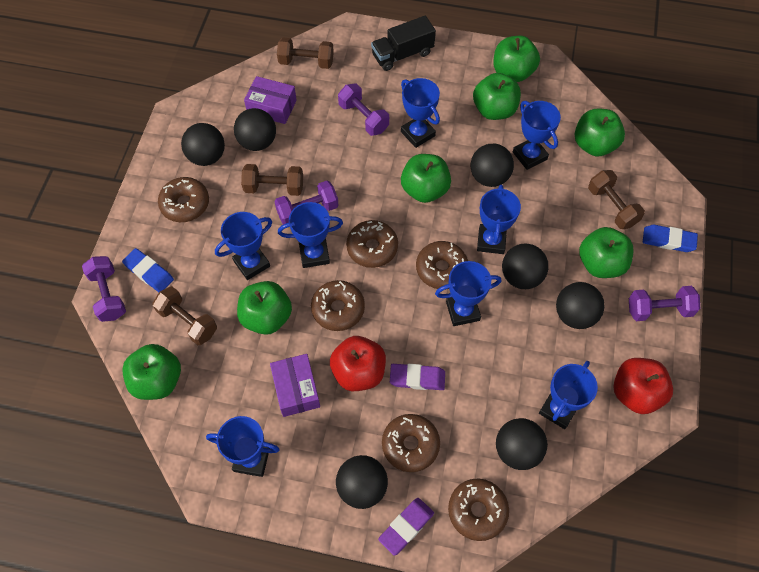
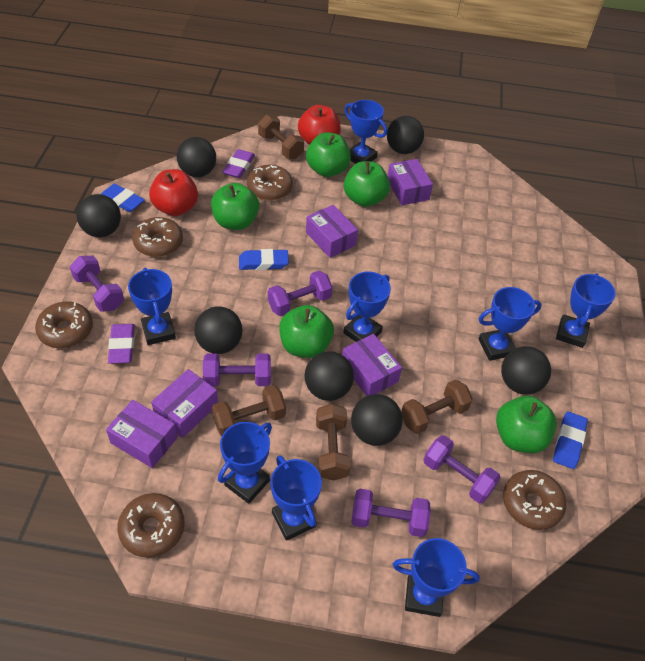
black truck: 1 -> 0
blue eraser: 2 -> 3
brown donut: 6 -> 5
green apple: 7 -> 5
purple box: 2 -> 5
purple dumbbell: 4 -> 5

